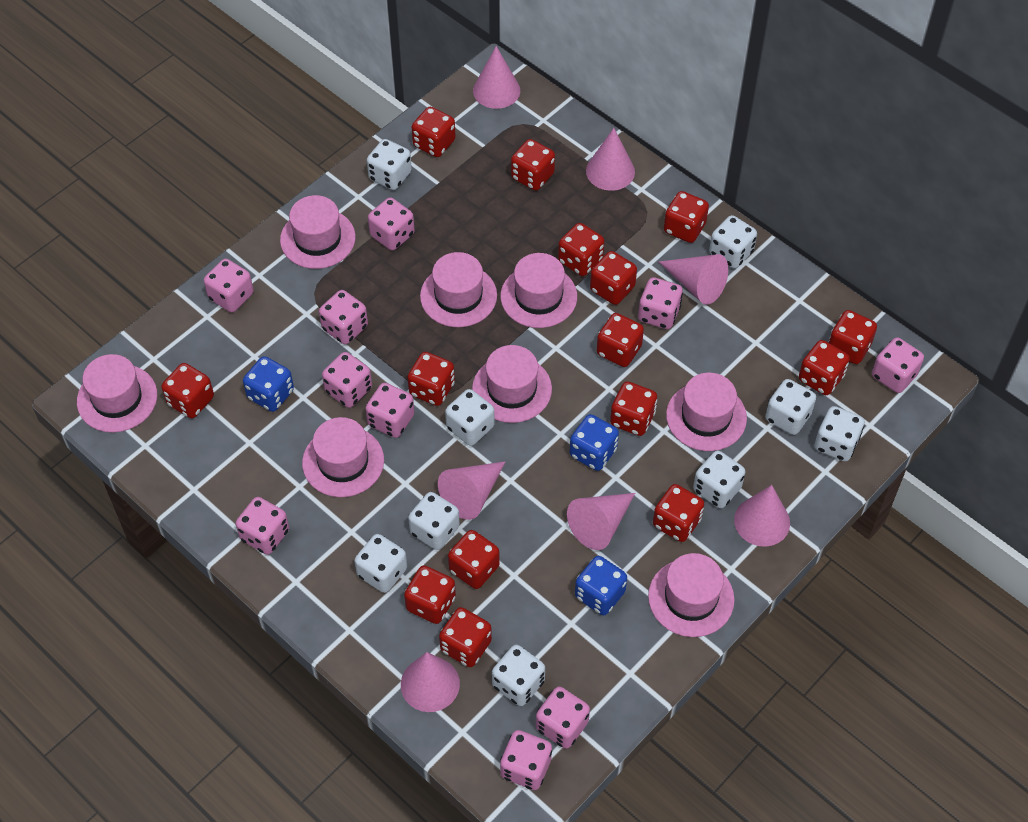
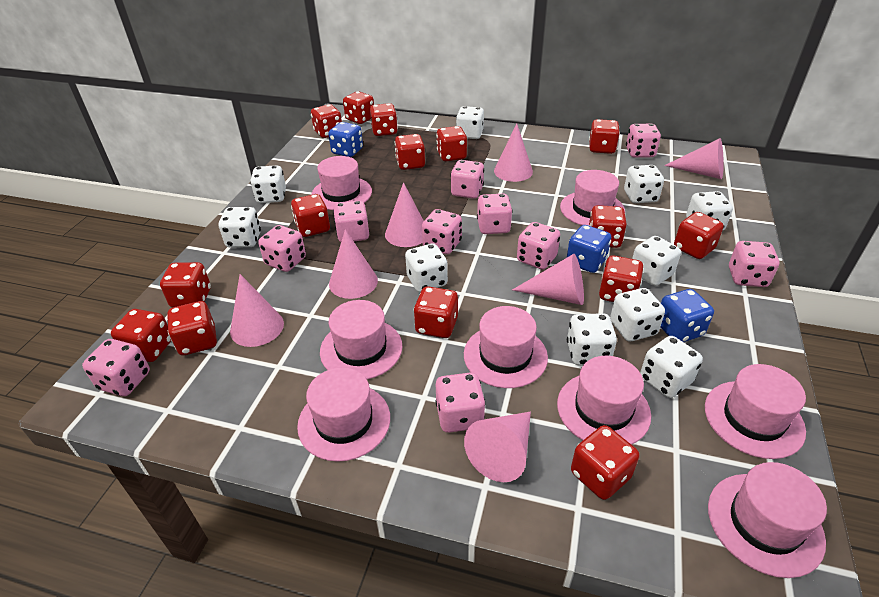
white dice: 9 -> 10

